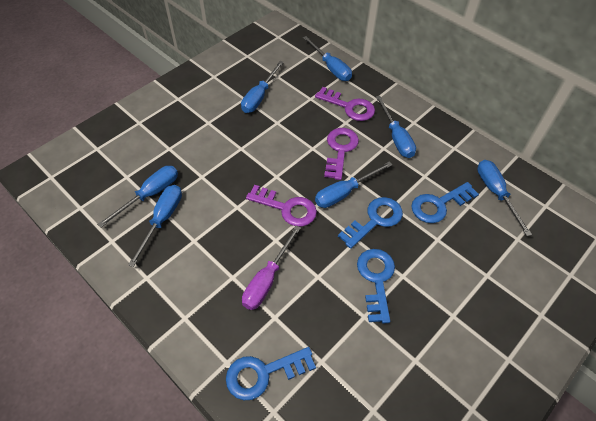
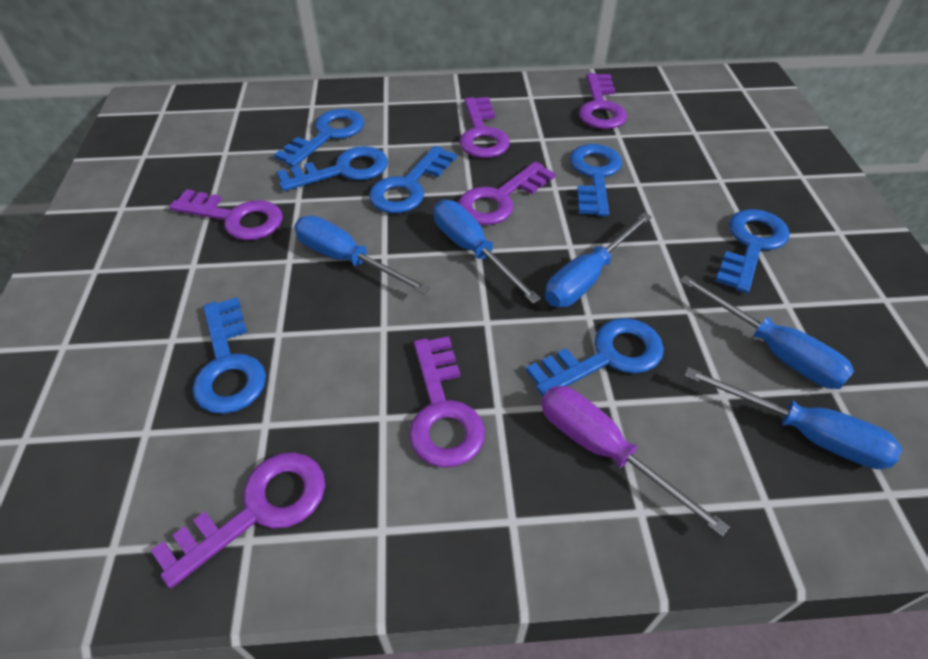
blue key: 4 -> 7
blue screwdriver: 7 -> 5
purple key: 3 -> 6

